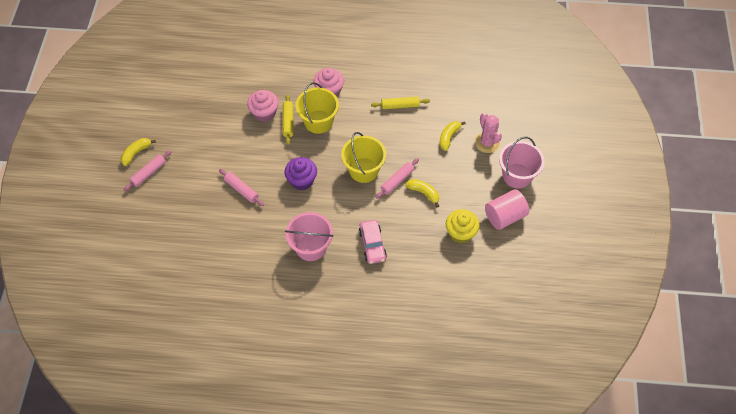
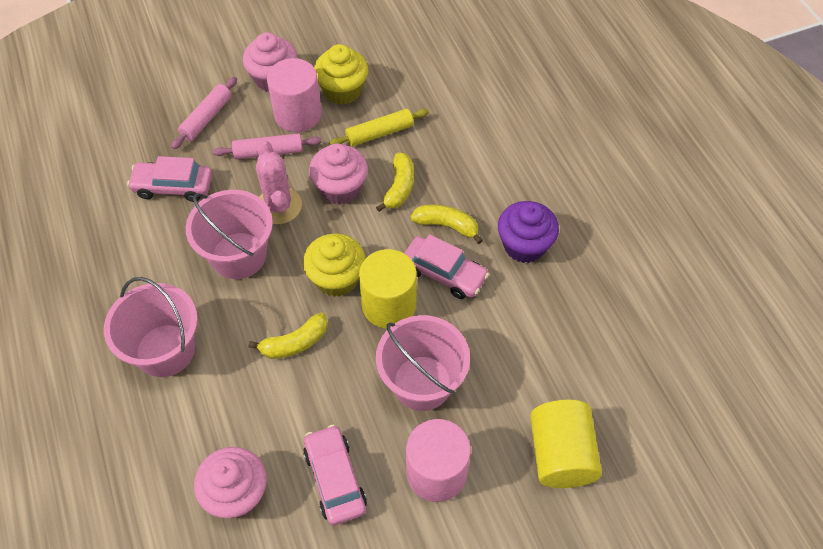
pink bucket: 2 -> 3
pink car: 1 -> 3
pink cupcake: 2 -> 3
pink cylinder: 1 -> 2
pink rolling pin: 3 -> 2
yellow bucket: 2 -> 0
yellow cupcake: 1 -> 2
yellow cylinder: 0 -> 2
yellow rolling pin: 2 -> 1

